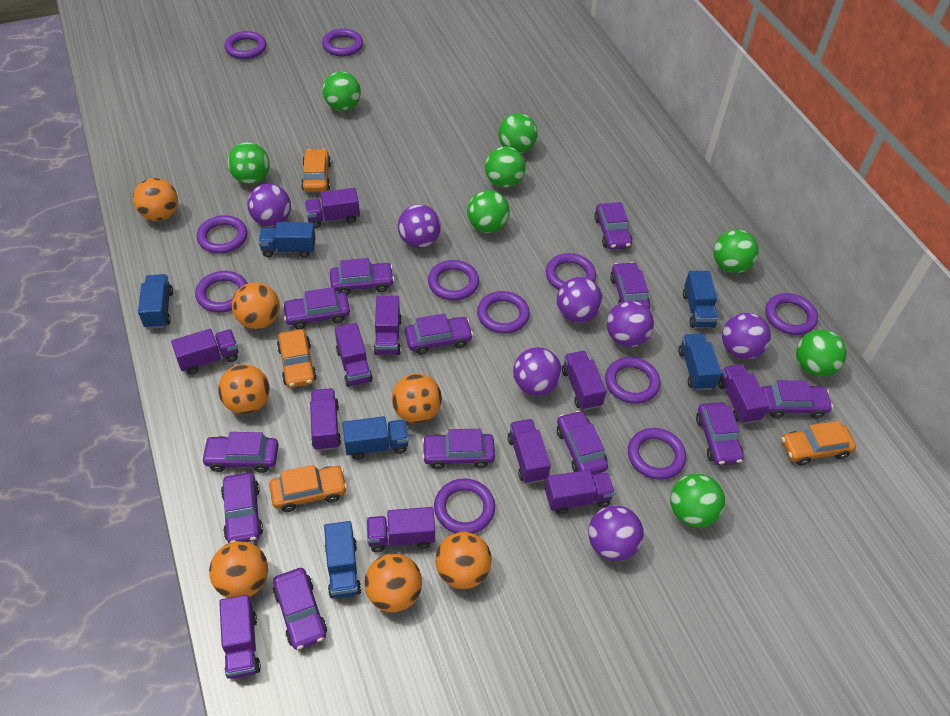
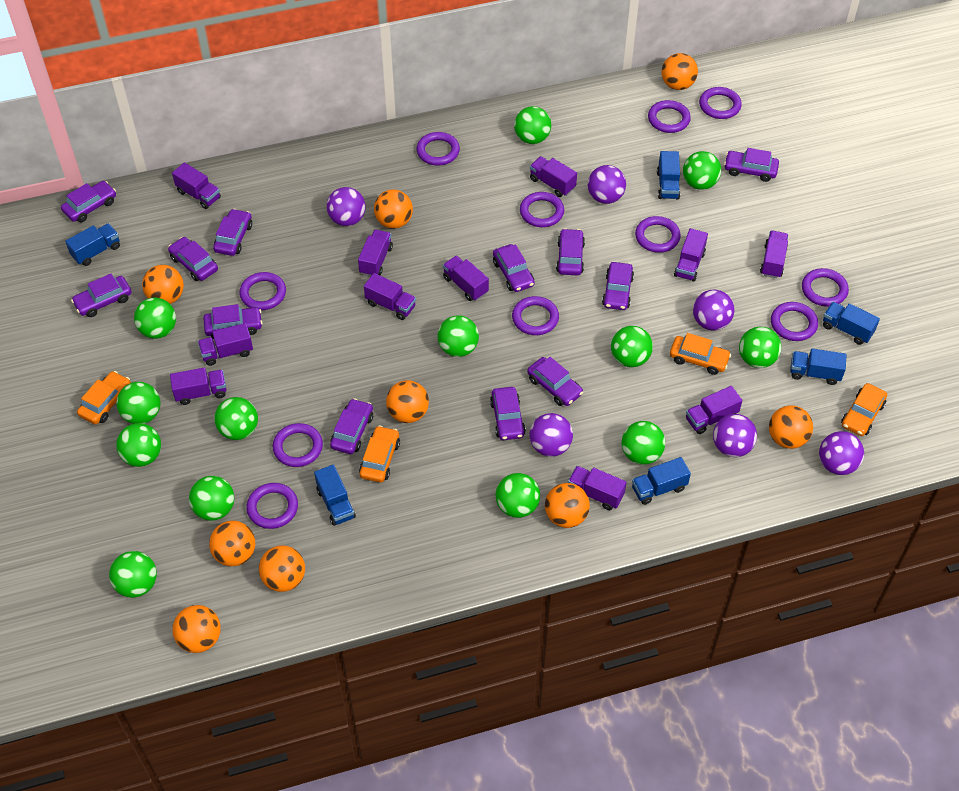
green ball: 8 -> 13
orange ball: 7 -> 9
purple ball: 7 -> 6

